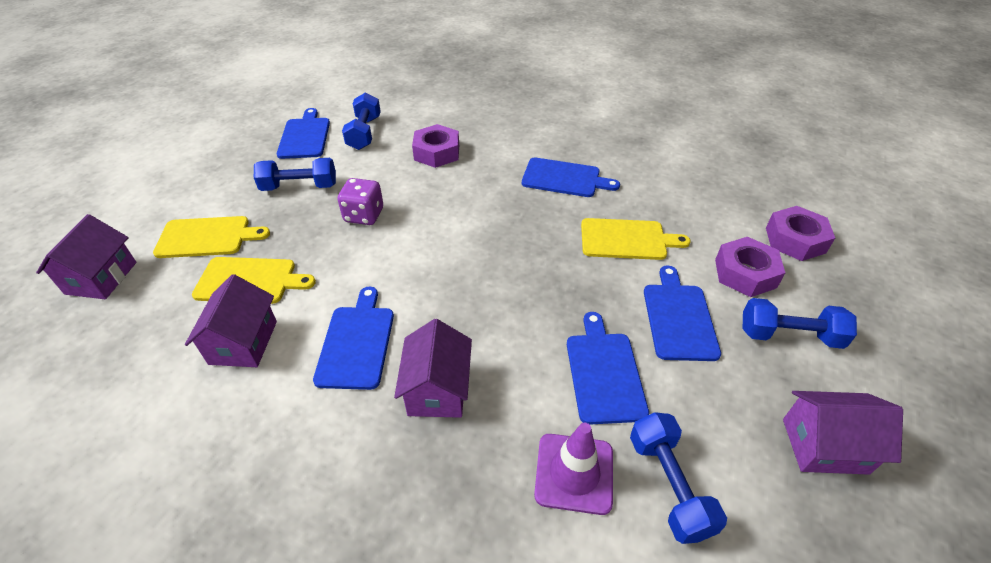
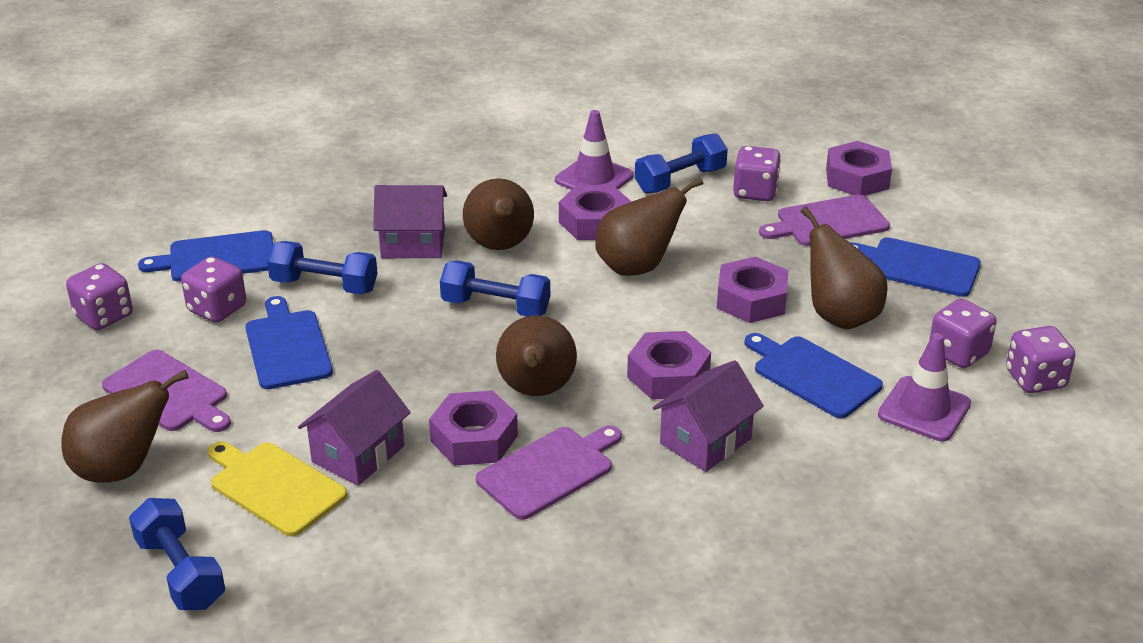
blue cutting board: 5 -> 4
brown pear: 0 -> 5
purple cutting board: 0 -> 3
purple dice: 1 -> 5
purple house: 4 -> 3
purple nut: 3 -> 5
purple traffic cone: 1 -> 2
yellow cutting board: 3 -> 1

